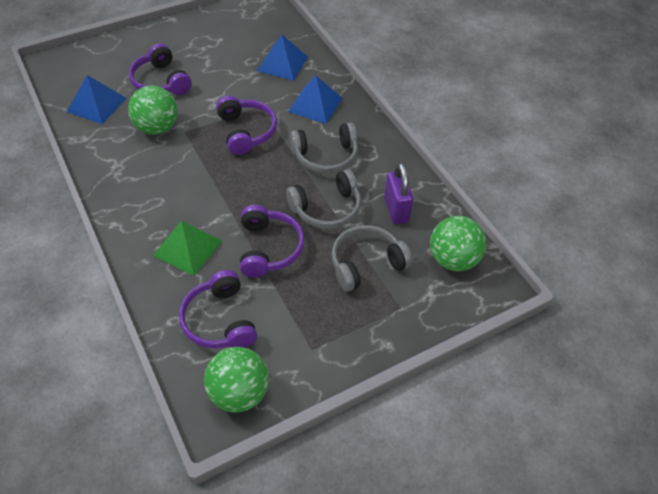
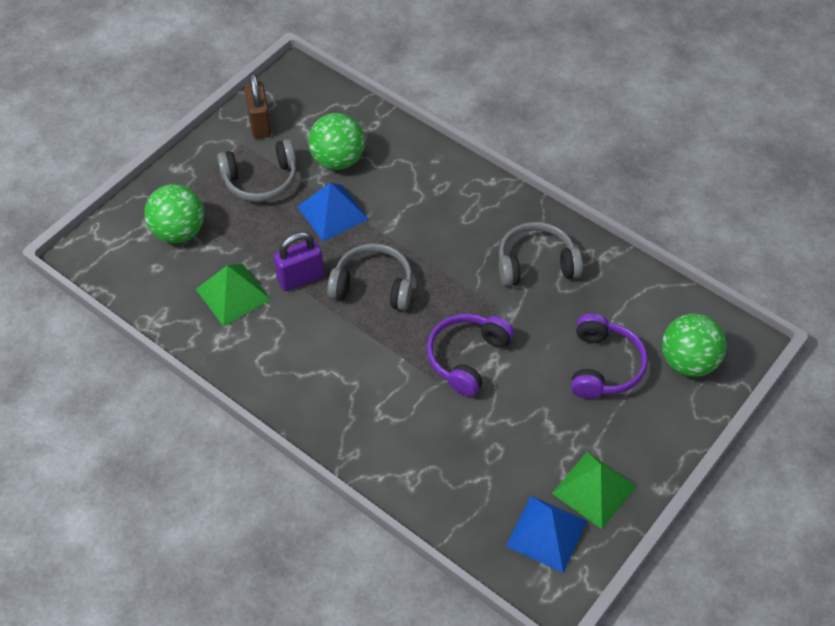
blue pyramid: 3 -> 2
brown padlock: 0 -> 1
green pyramid: 1 -> 2
purple headphones: 4 -> 2

